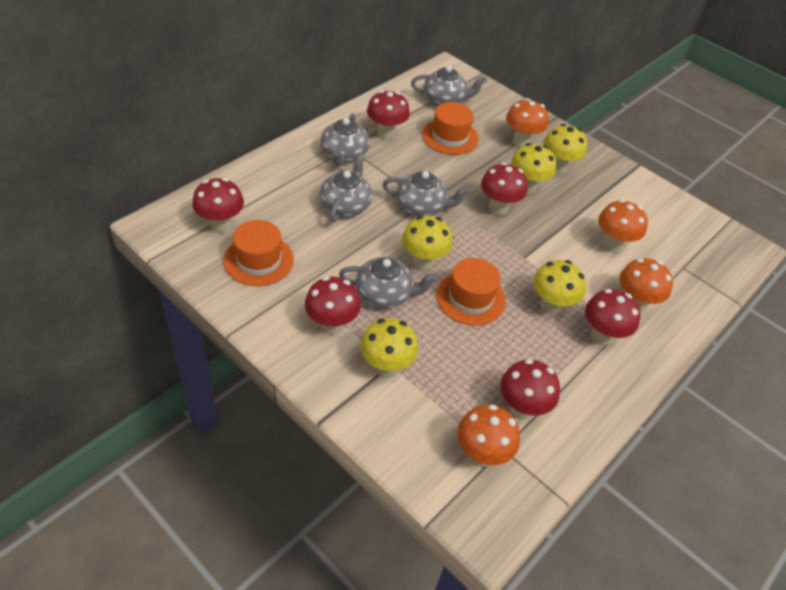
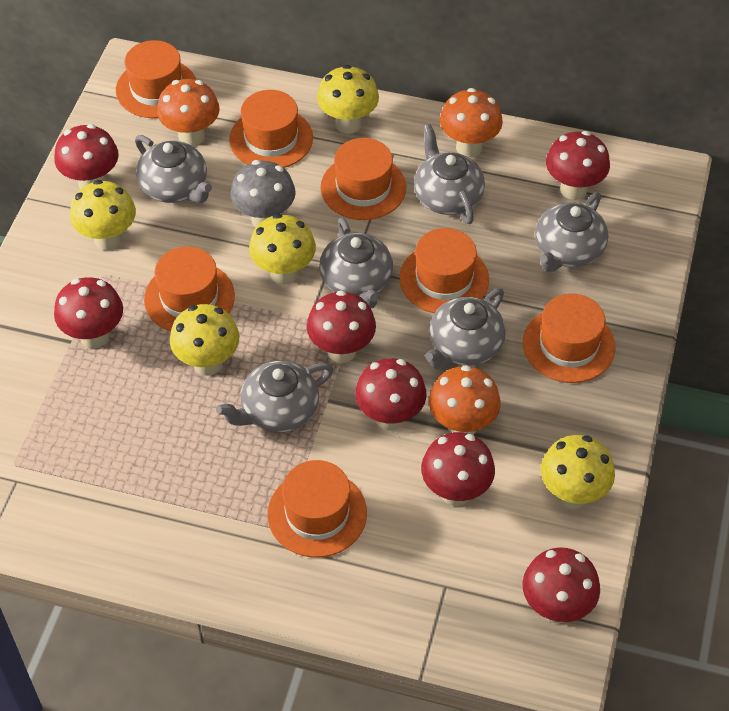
grey mushroom: 0 -> 1
grey teapot: 5 -> 6
orange hat: 3 -> 7
orange mushroom: 4 -> 3
red mushroom: 6 -> 7

